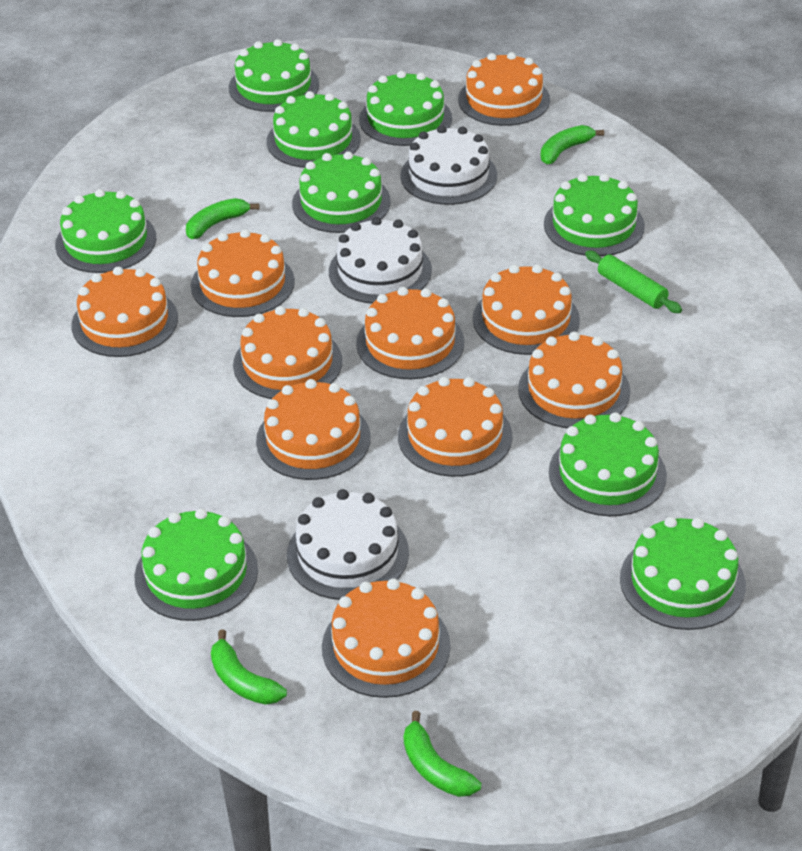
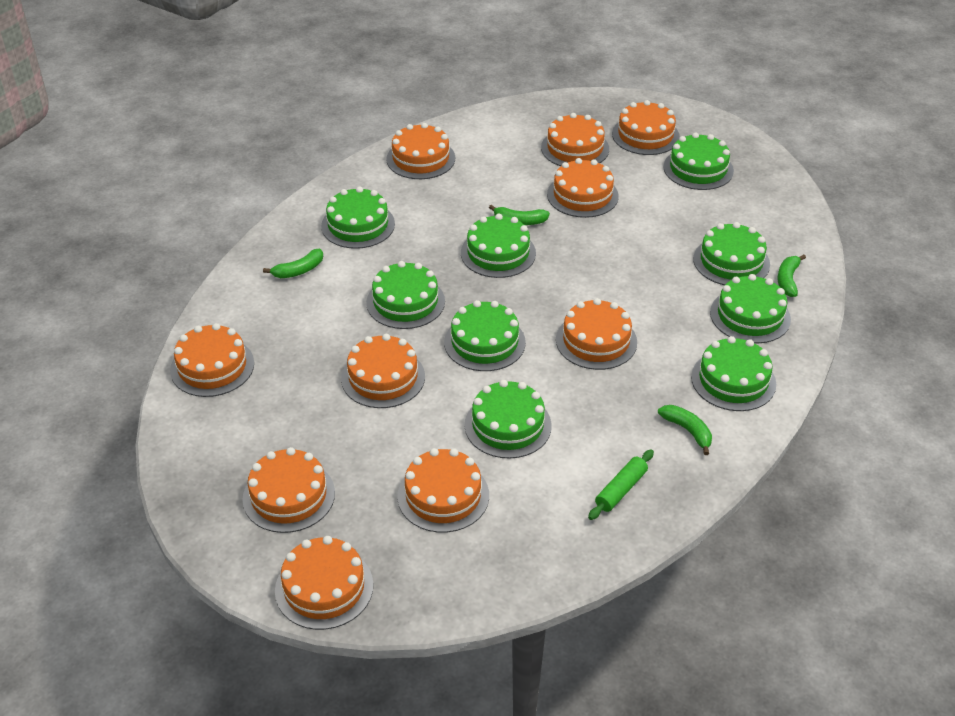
white cake: 3 -> 0

